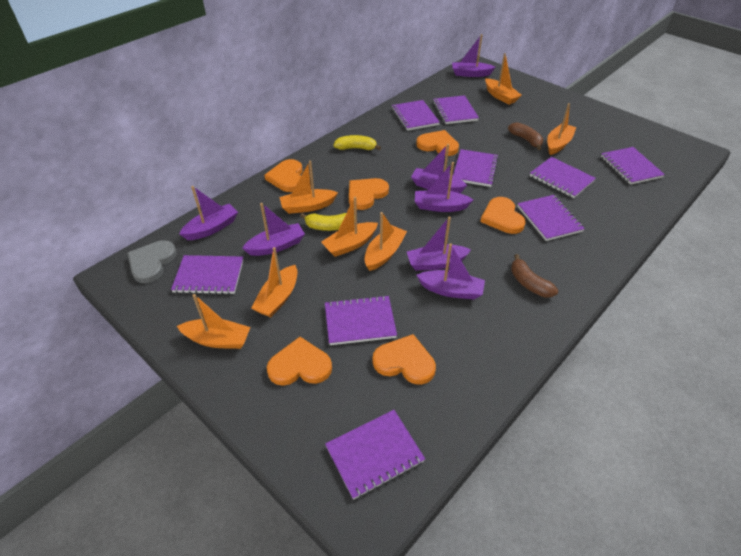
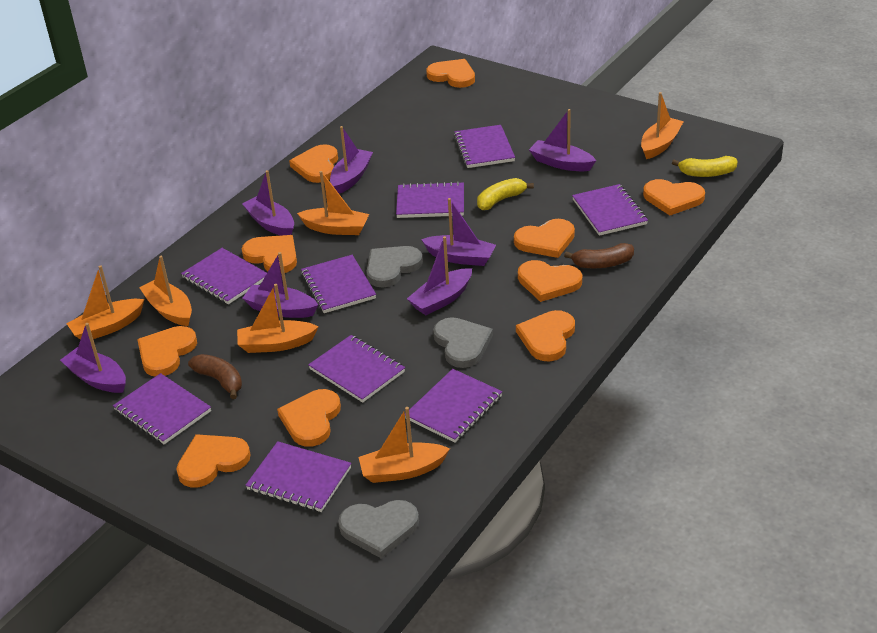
grey heart: 1 -> 3
orange boat: 7 -> 6
orange heart: 6 -> 10

